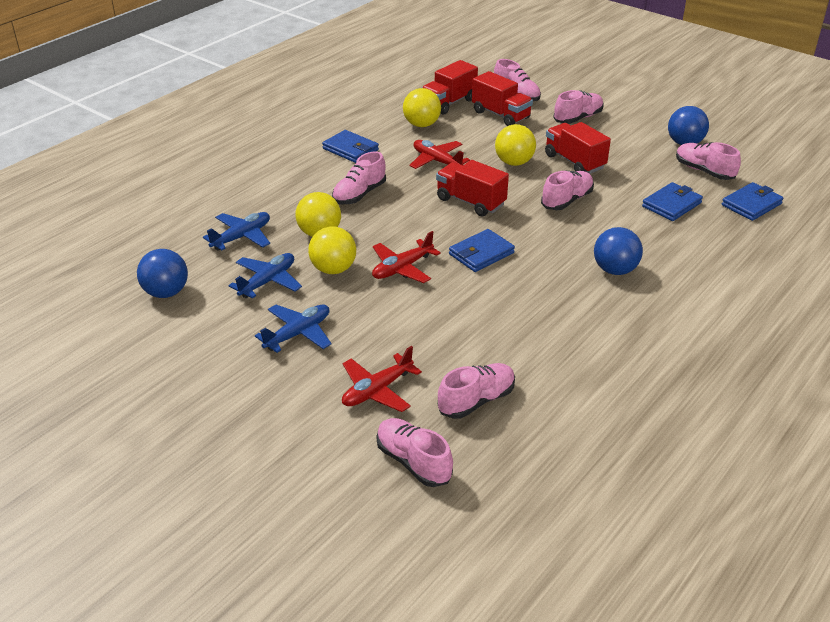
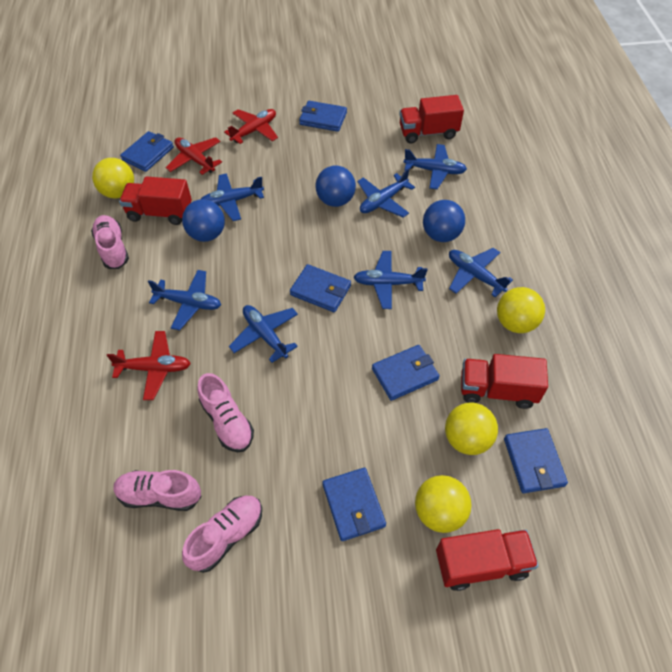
blue plane: 3 -> 7
blue wallet: 4 -> 6
pink shoe: 7 -> 4

